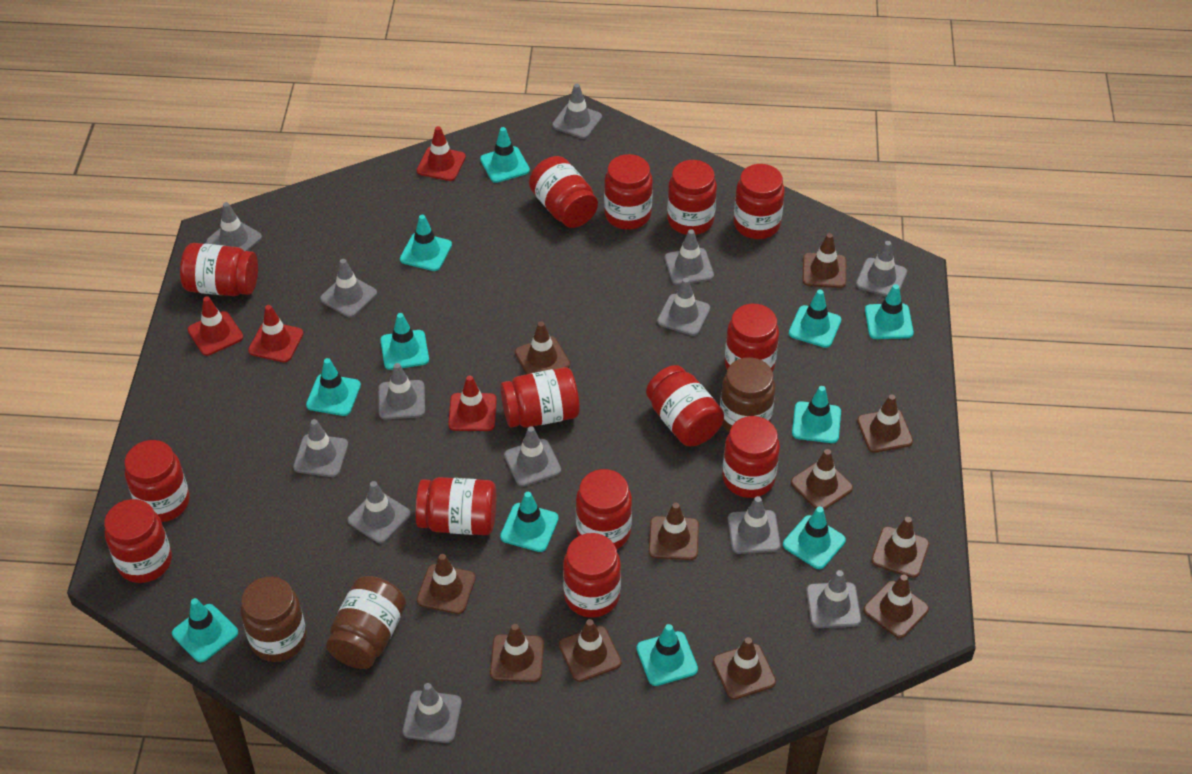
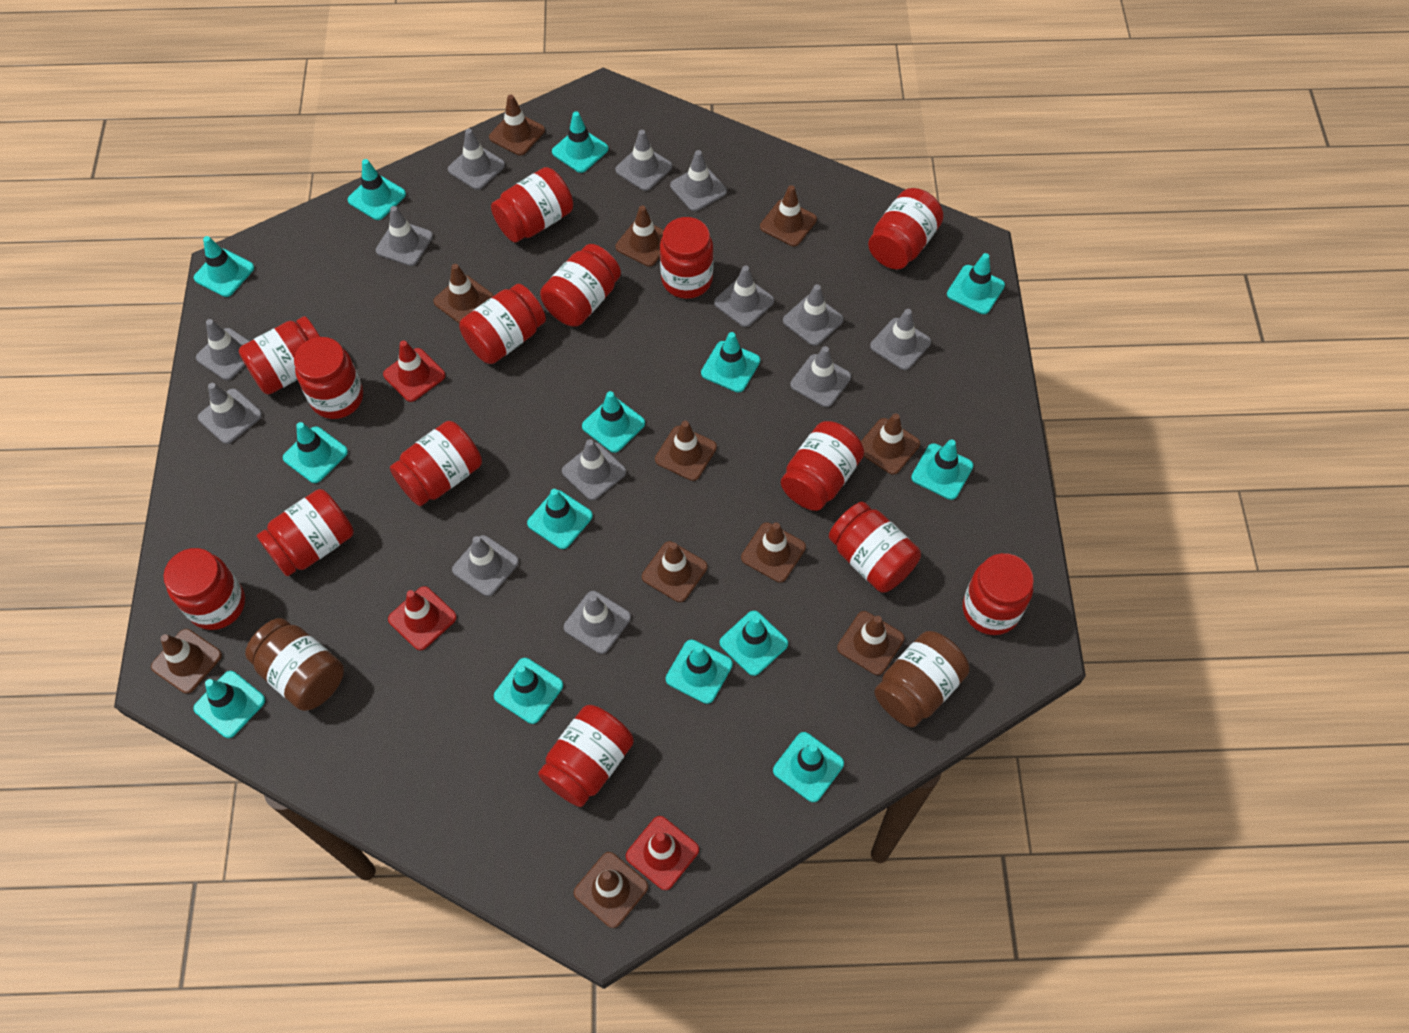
brown jar: 3 -> 2
red traffic cone: 4 -> 3
turquoise traffic cone: 11 -> 14

